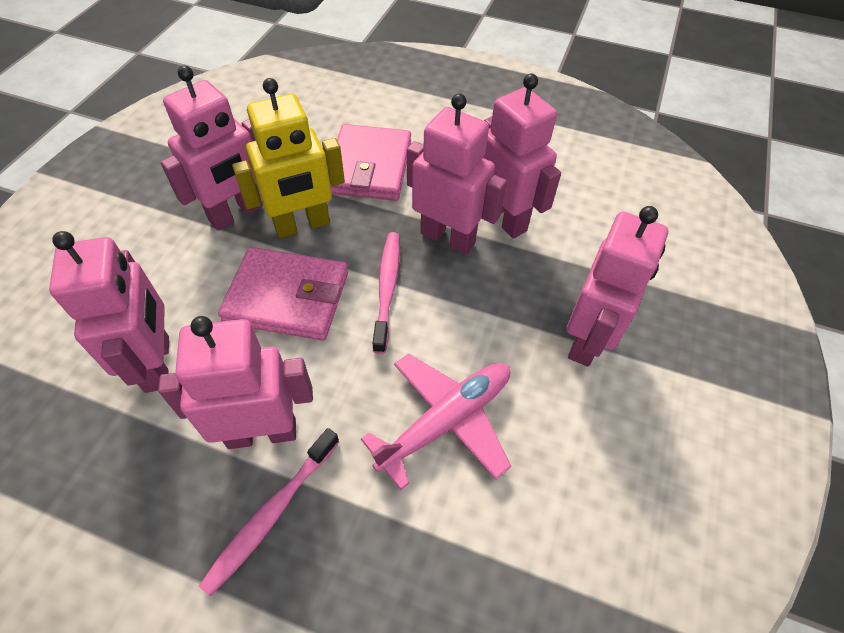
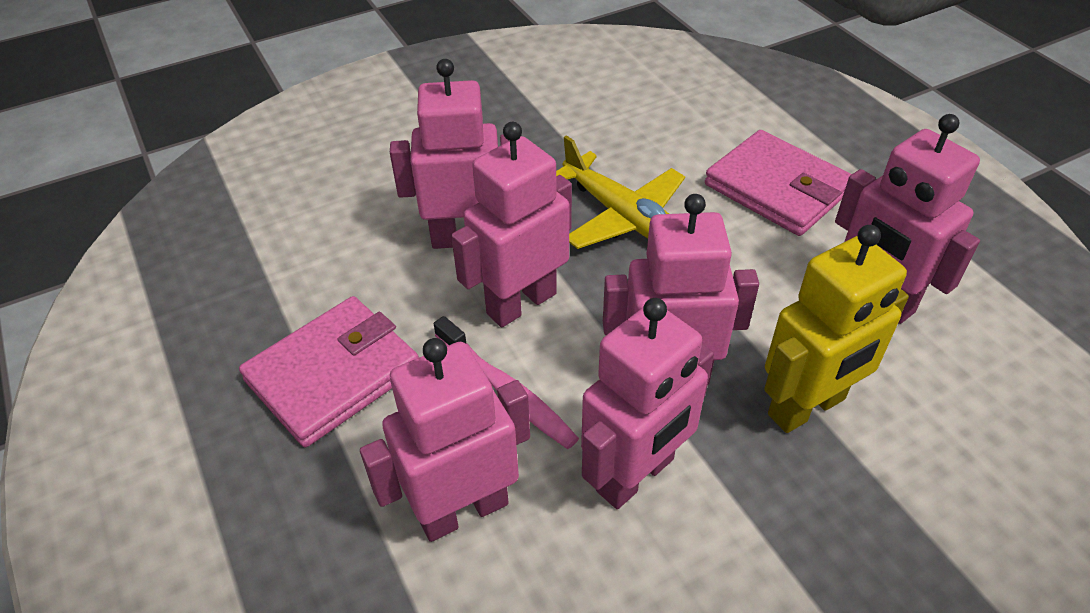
pink plane: 1 -> 0
pink toothbrush: 2 -> 1
yellow plane: 0 -> 1

